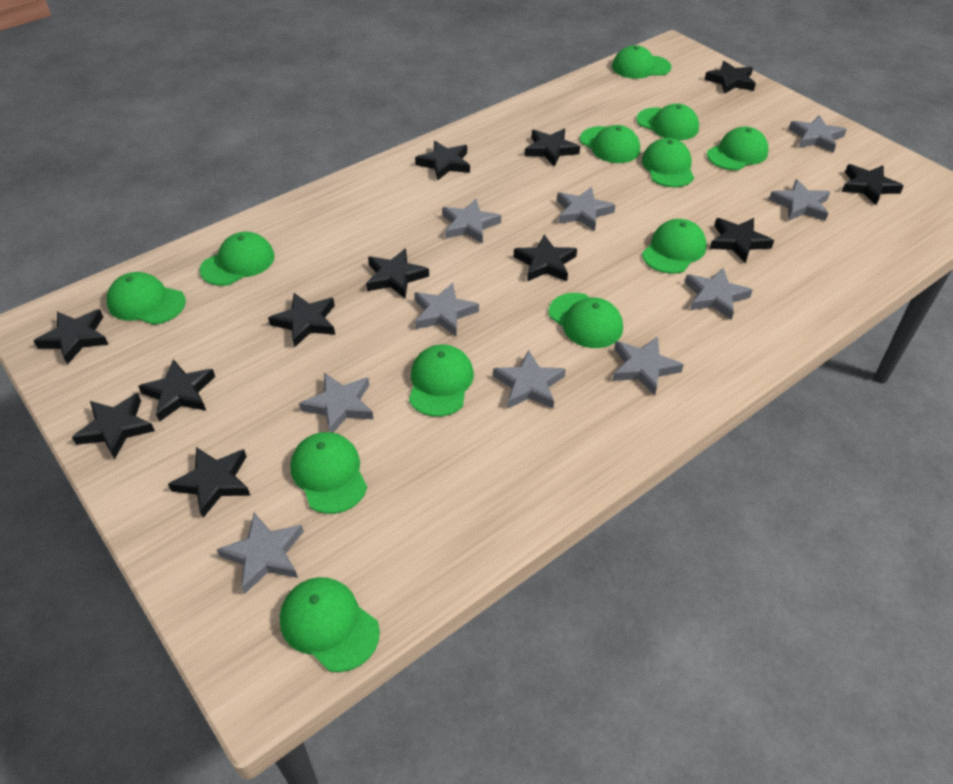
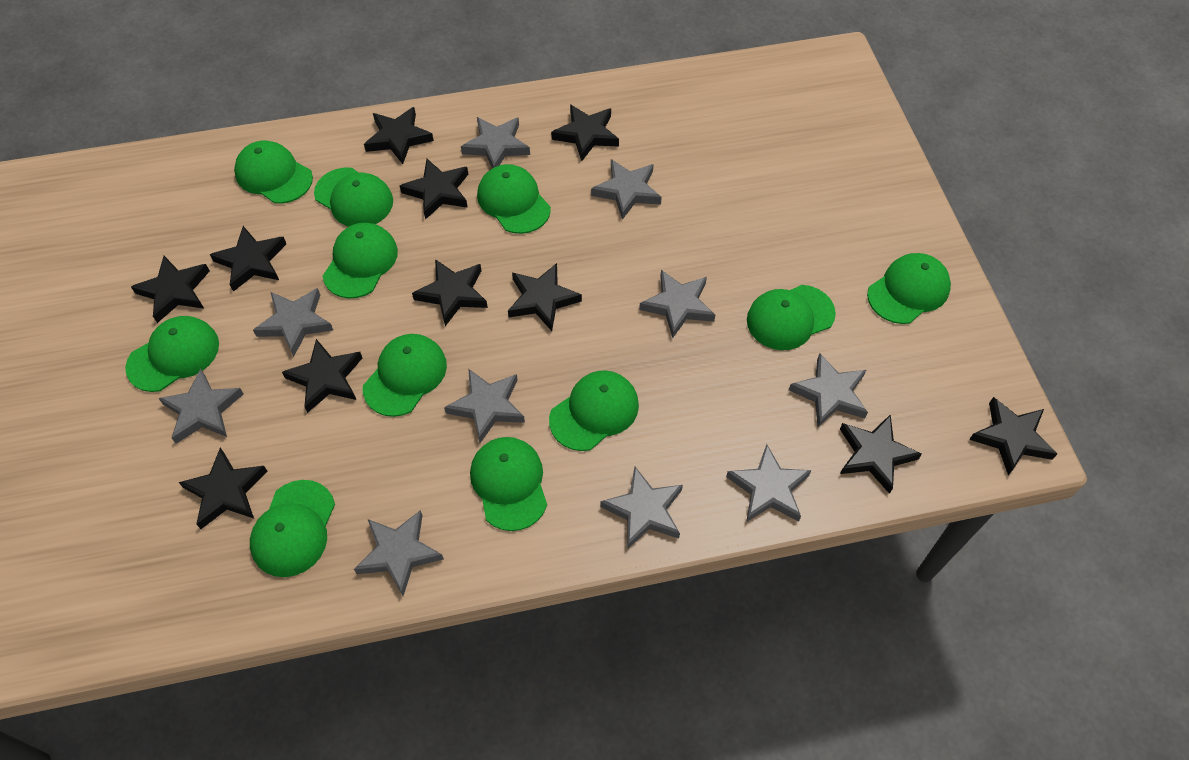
black star: 12 -> 11
green cap: 12 -> 11

